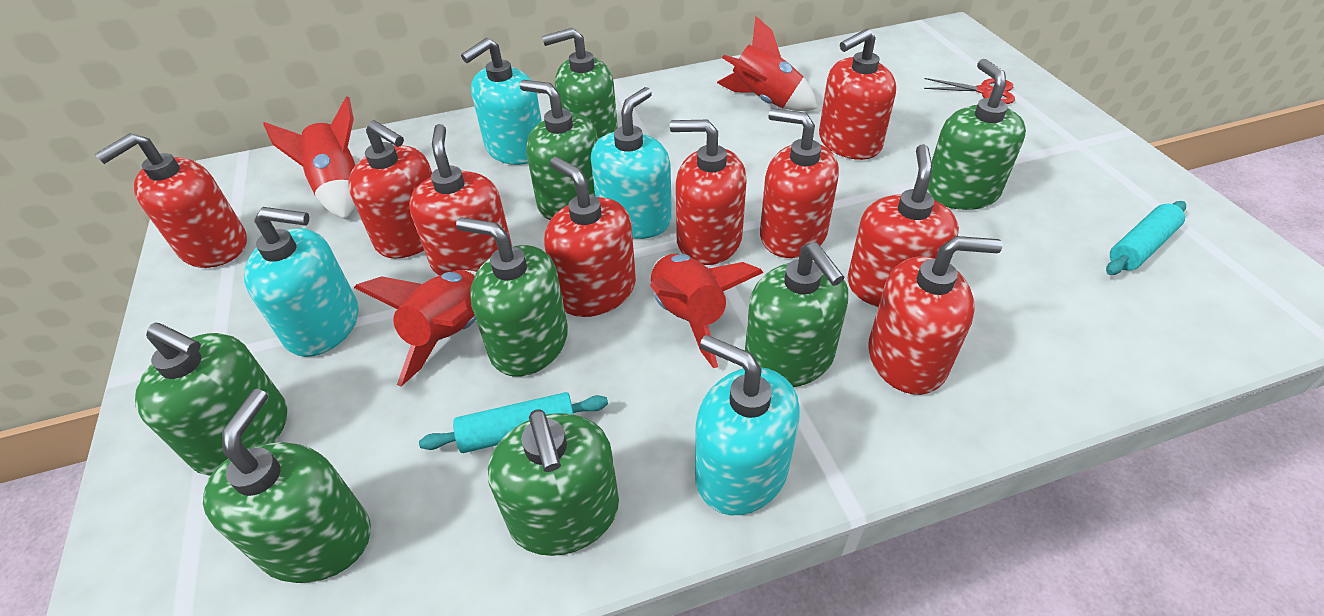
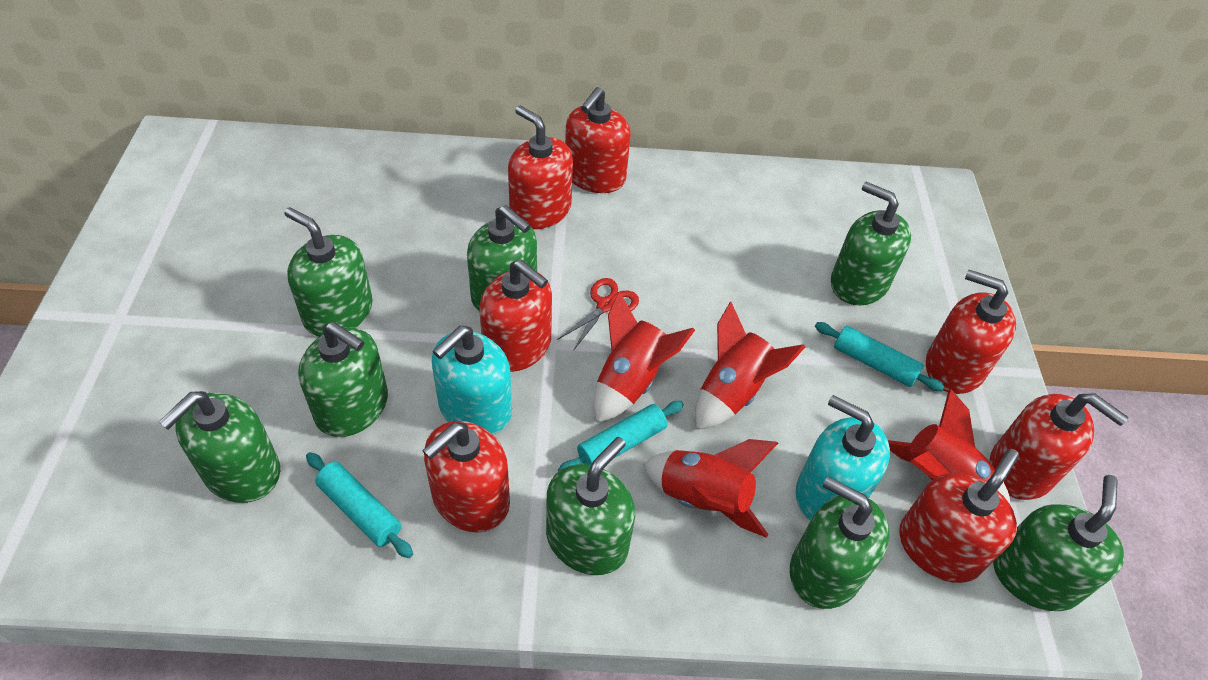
red soap dispenser: 9 -> 7
turquoise rolling pin: 2 -> 3
turquoise soap dispenser: 4 -> 2

